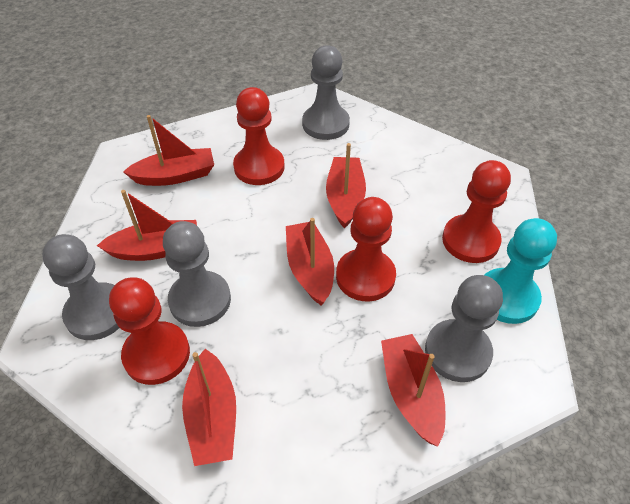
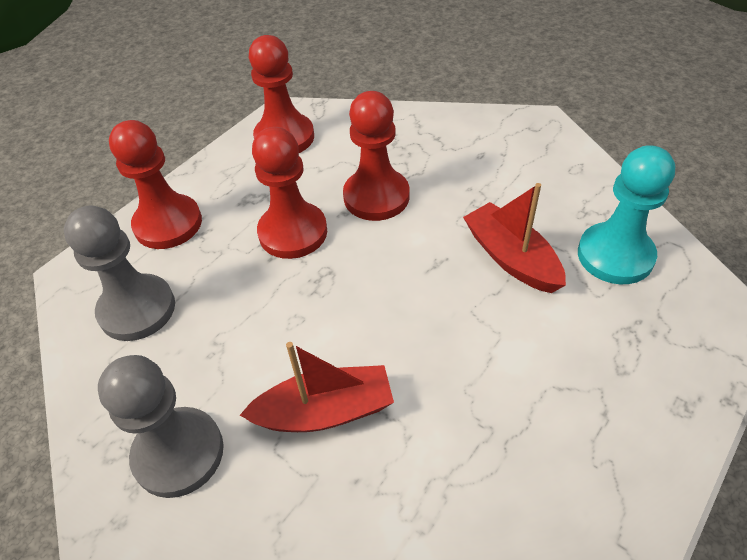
grey pawn: 4 -> 2
red boat: 6 -> 2

